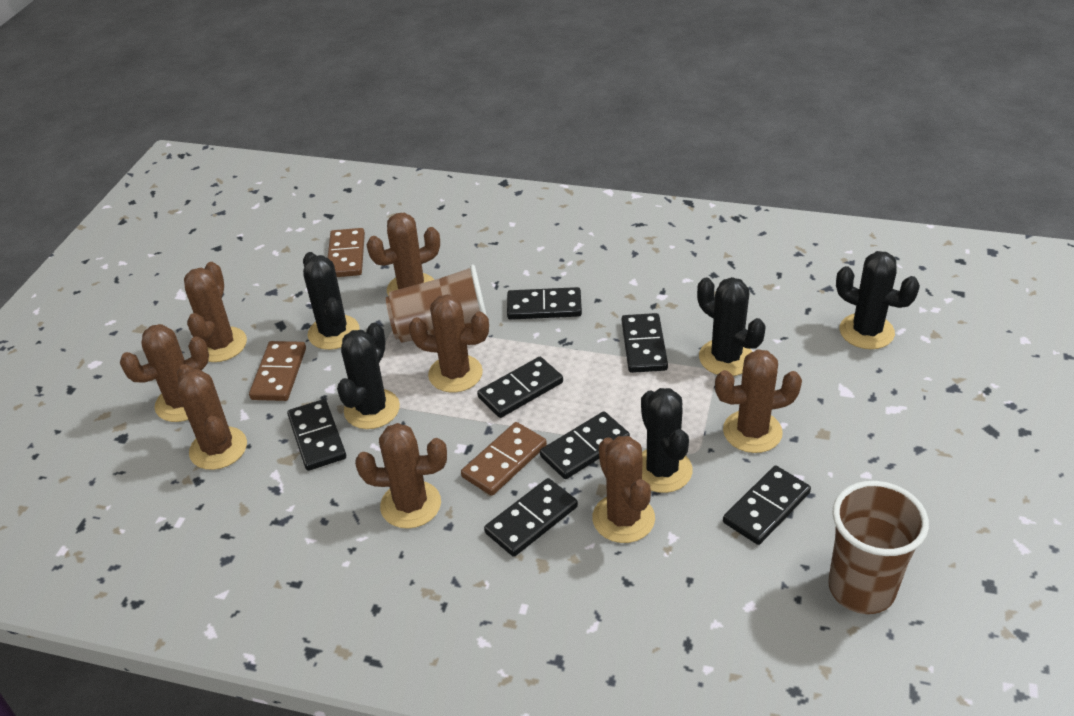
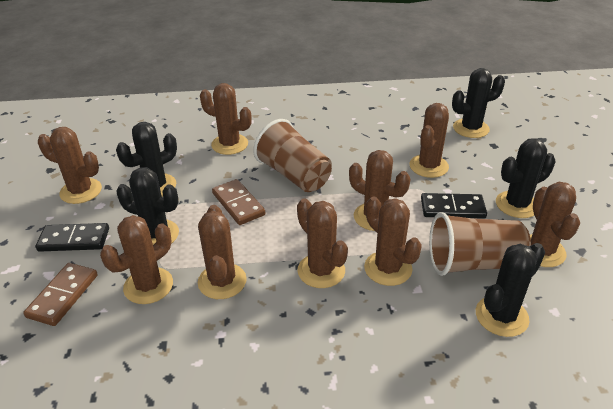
black domino: 7 -> 2
brown cactus: 8 -> 9
brown domino: 3 -> 2

